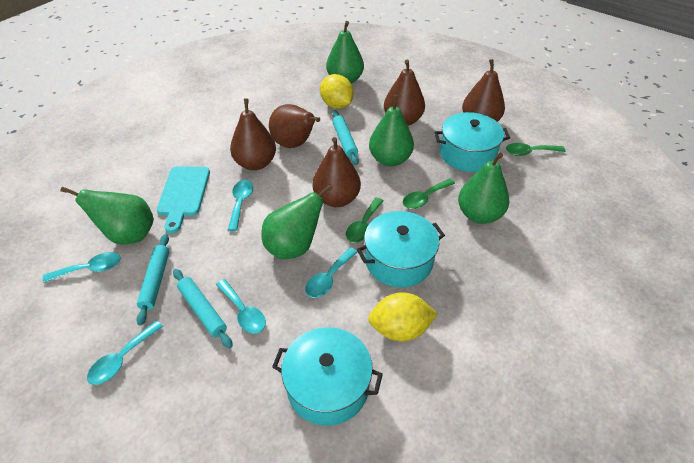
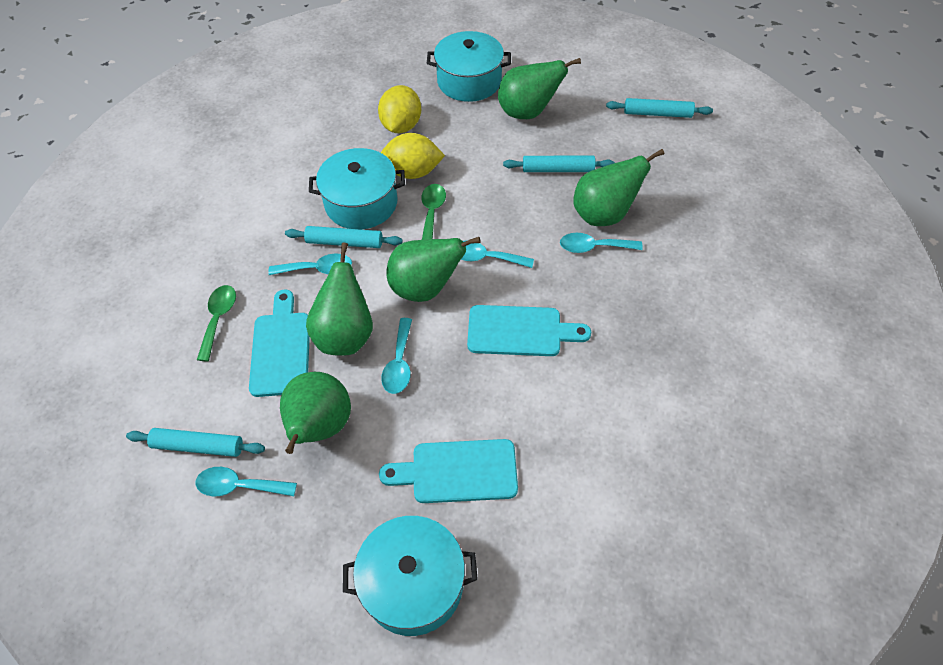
brown pear: 5 -> 0
green spoon: 3 -> 2
turquoise cutting board: 1 -> 3
turquoise rolling pin: 3 -> 4

